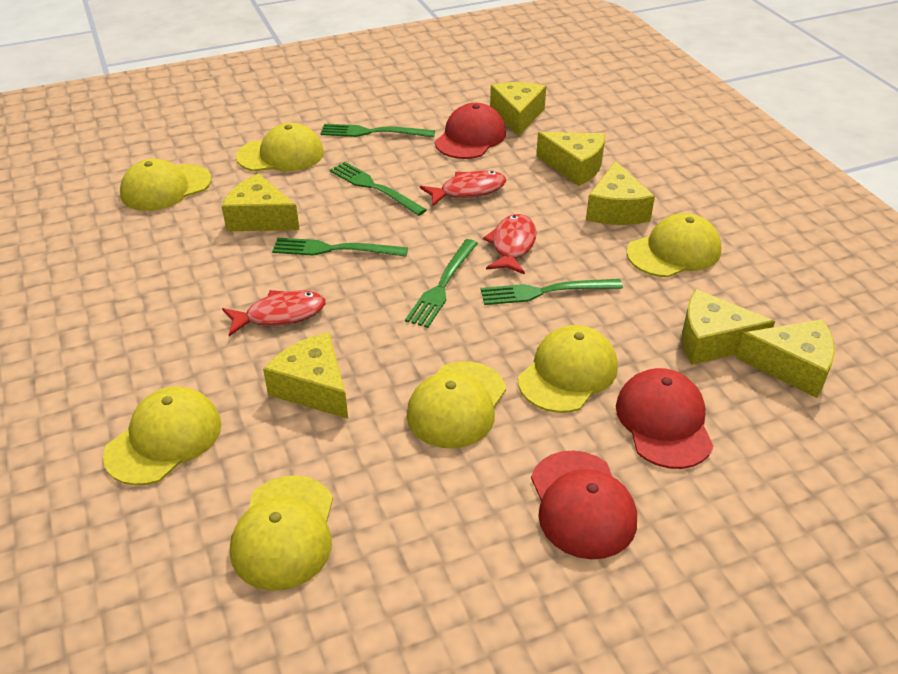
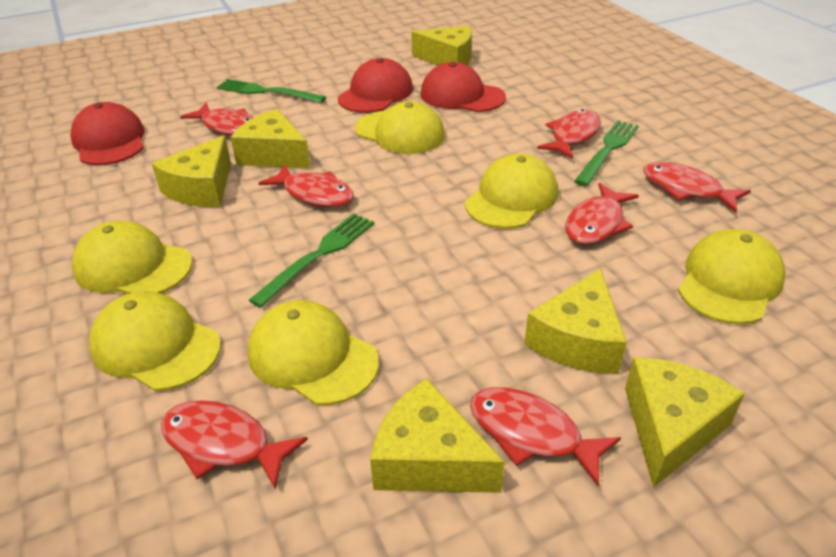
green fork: 5 -> 3
red fish: 3 -> 7
yellow cap: 7 -> 6
yellow cheese: 7 -> 6

